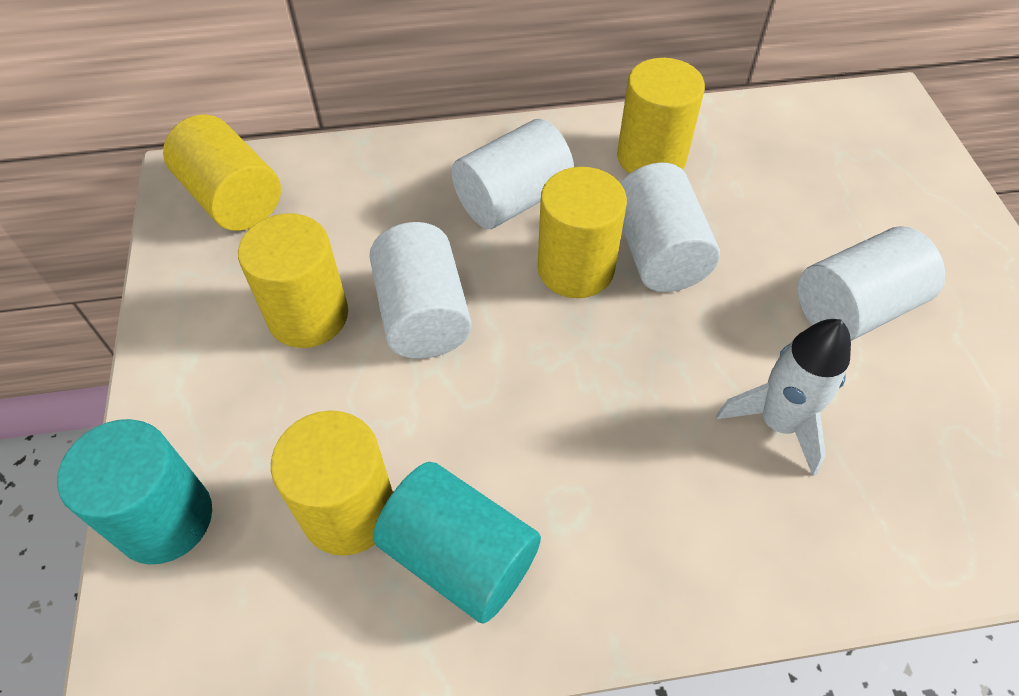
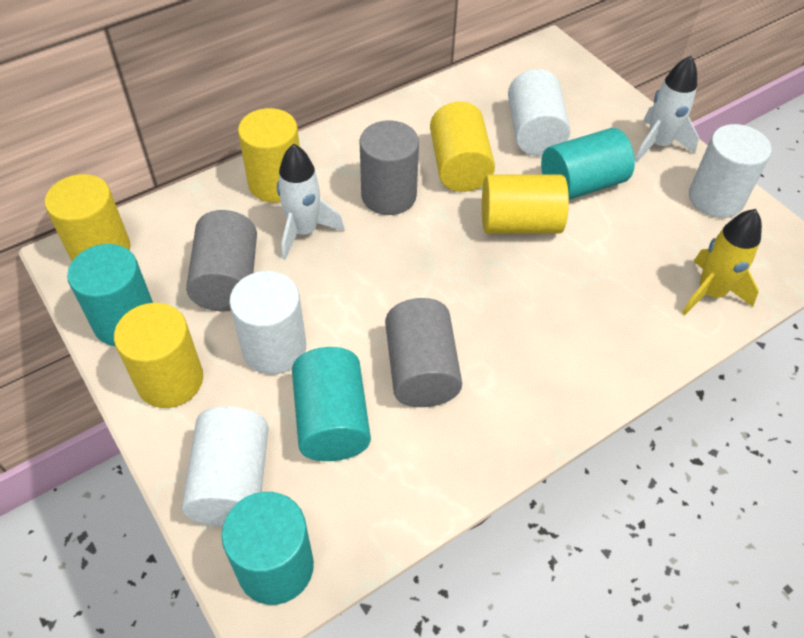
grey cylinder: 0 -> 3
turquoise cylinder: 2 -> 4
white rocket: 1 -> 2
yellow rocket: 0 -> 1

